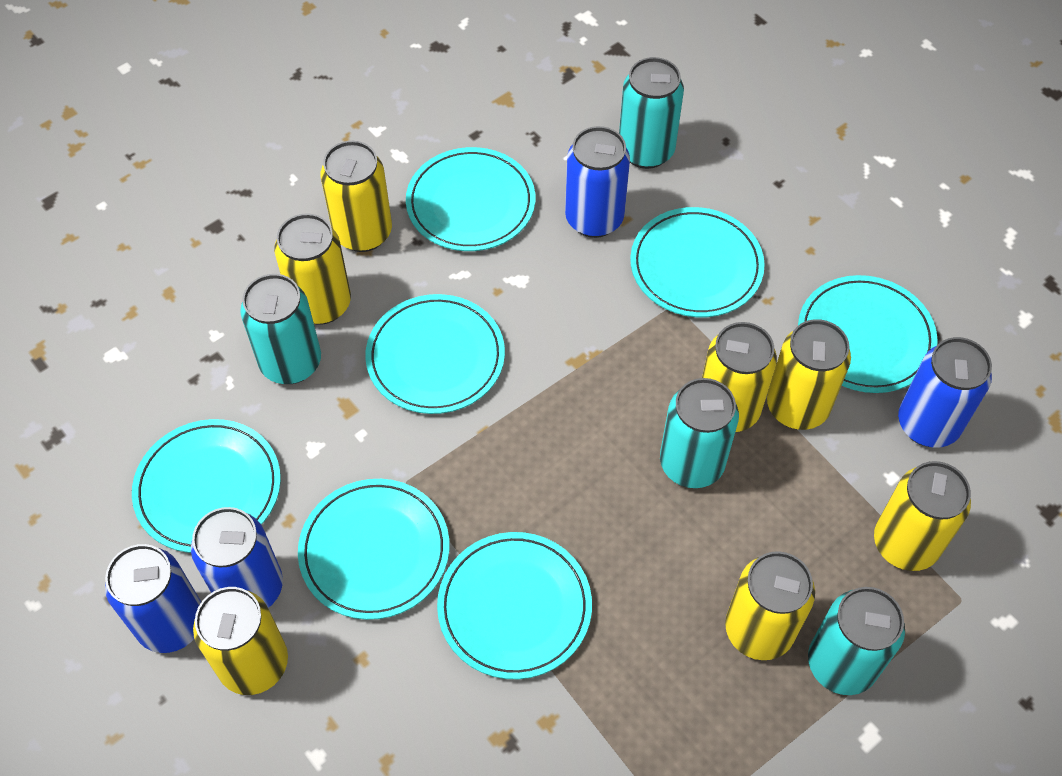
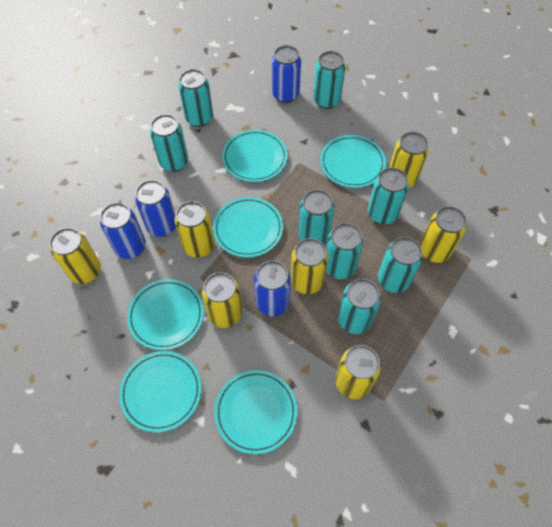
turquoise can: 4 -> 8
turquoise plate: 7 -> 6

